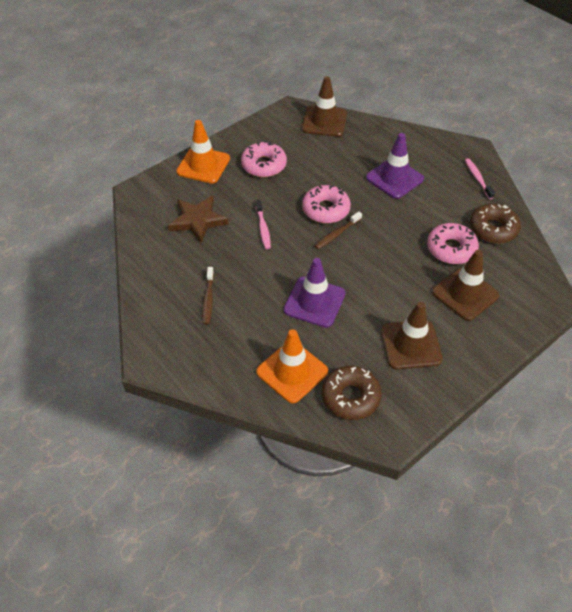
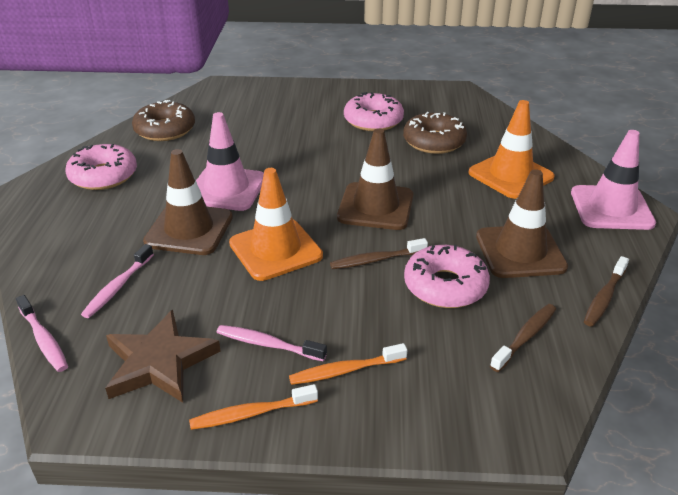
brown toothbrush: 2 -> 3
orange toothbrush: 0 -> 2
pink toothbrush: 2 -> 3
pink traffic cone: 0 -> 2
purple traffic cone: 2 -> 0

